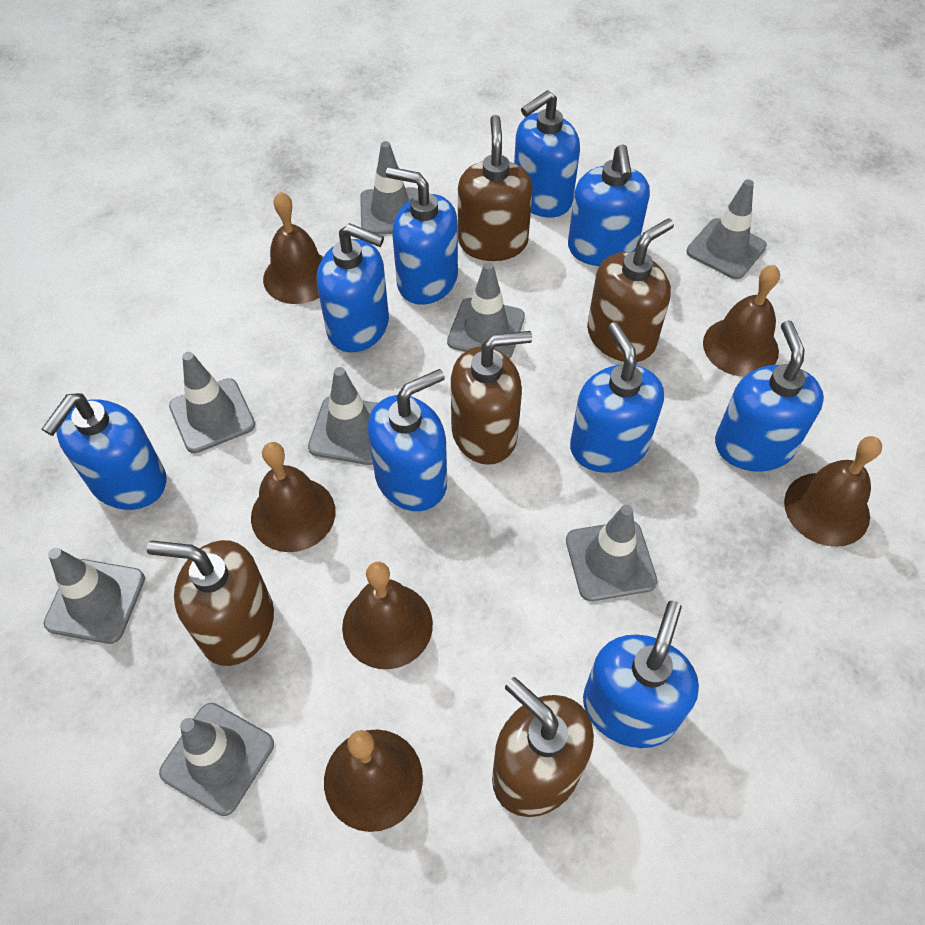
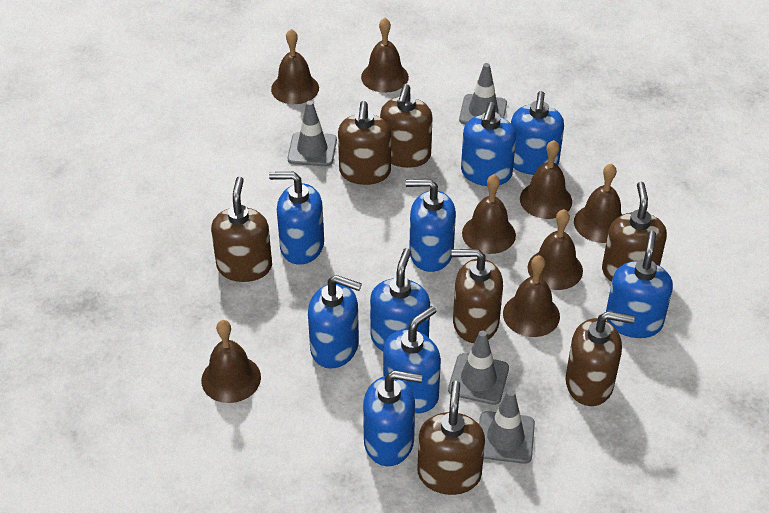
brown bell: 6 -> 8
brown soap dispenser: 5 -> 7
grey traffic cone: 8 -> 4

